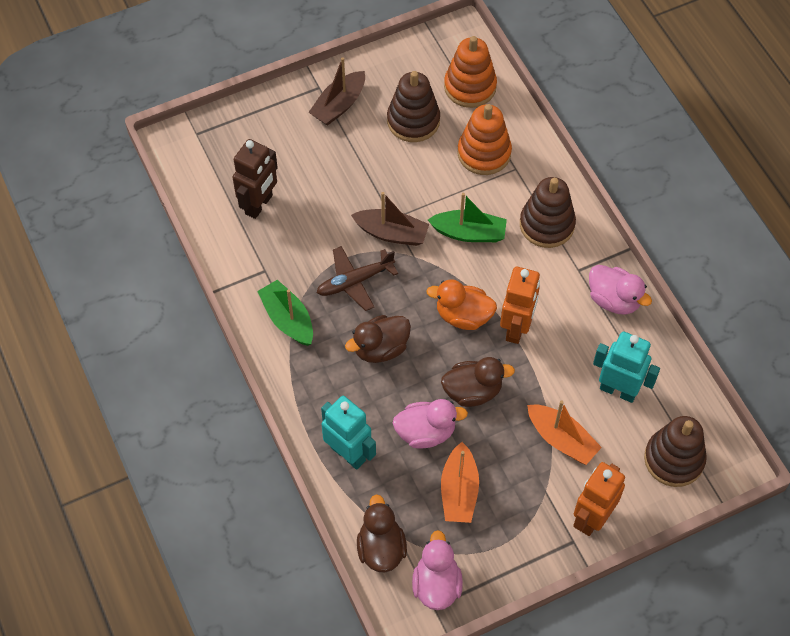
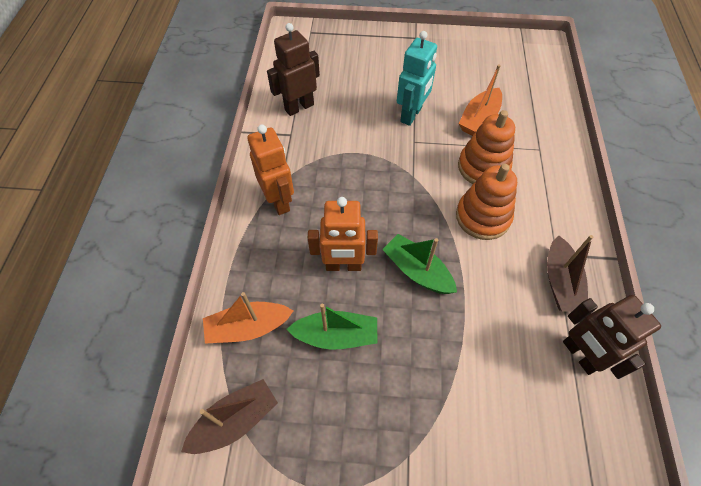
brown duck: 3 -> 0
brown plane: 1 -> 0
brown robot: 1 -> 2
brown stacking toy: 3 -> 0
orange duck: 1 -> 0
pink duck: 3 -> 0
turquoise robot: 2 -> 1

